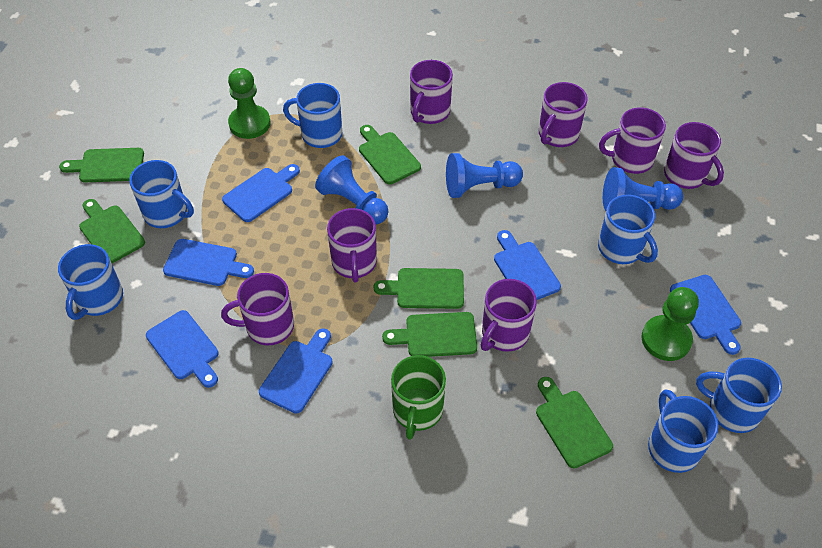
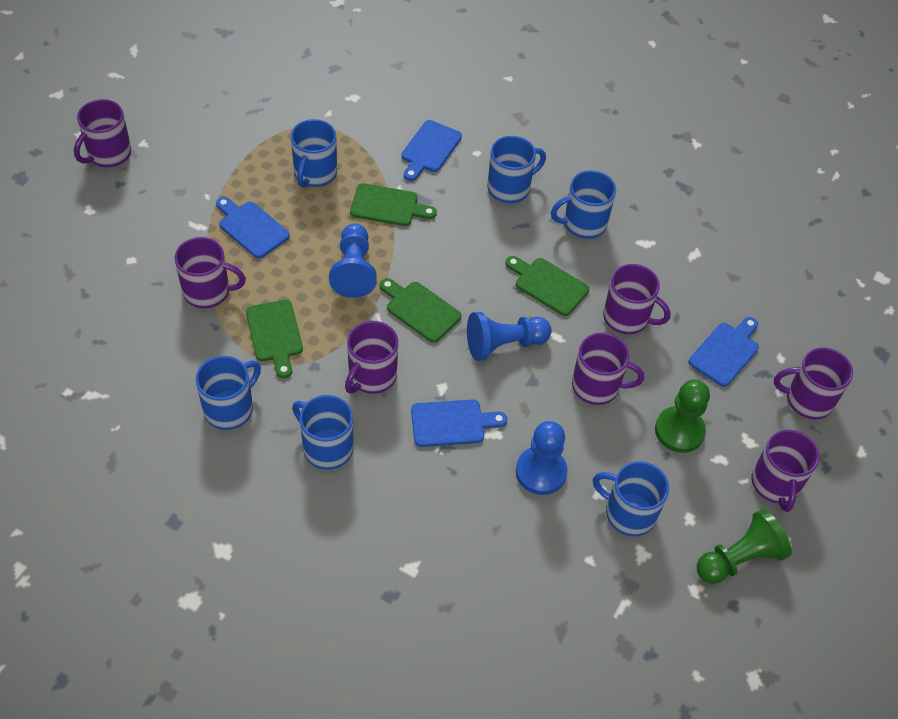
blue cutting board: 6 -> 4
green cutting board: 6 -> 4
green mug: 1 -> 0

